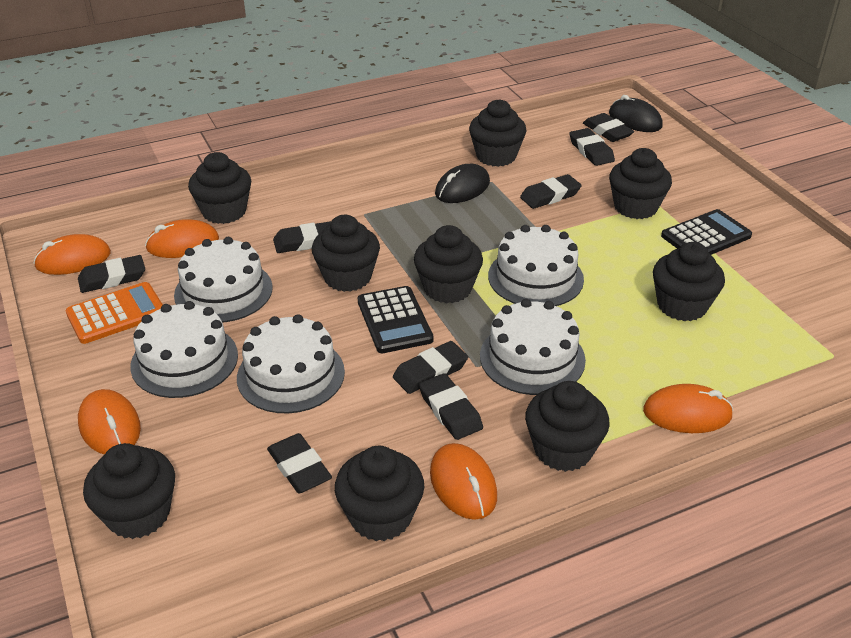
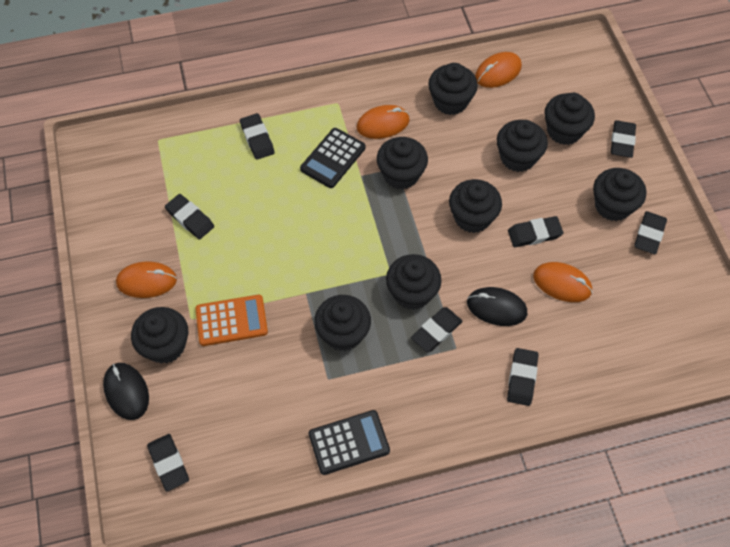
orange mouse: 5 -> 4
white cake: 5 -> 0

